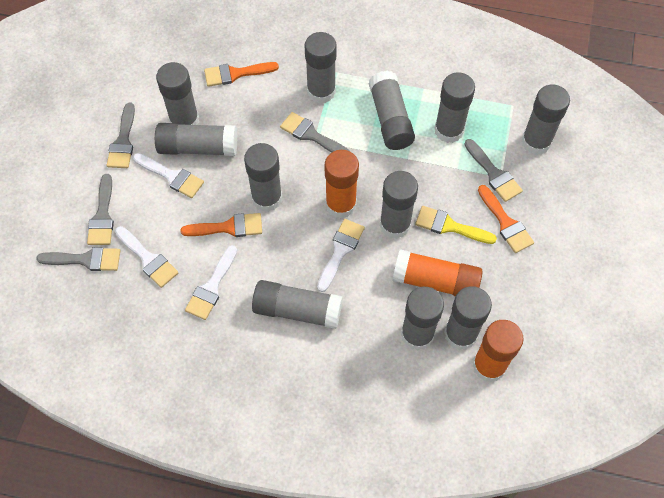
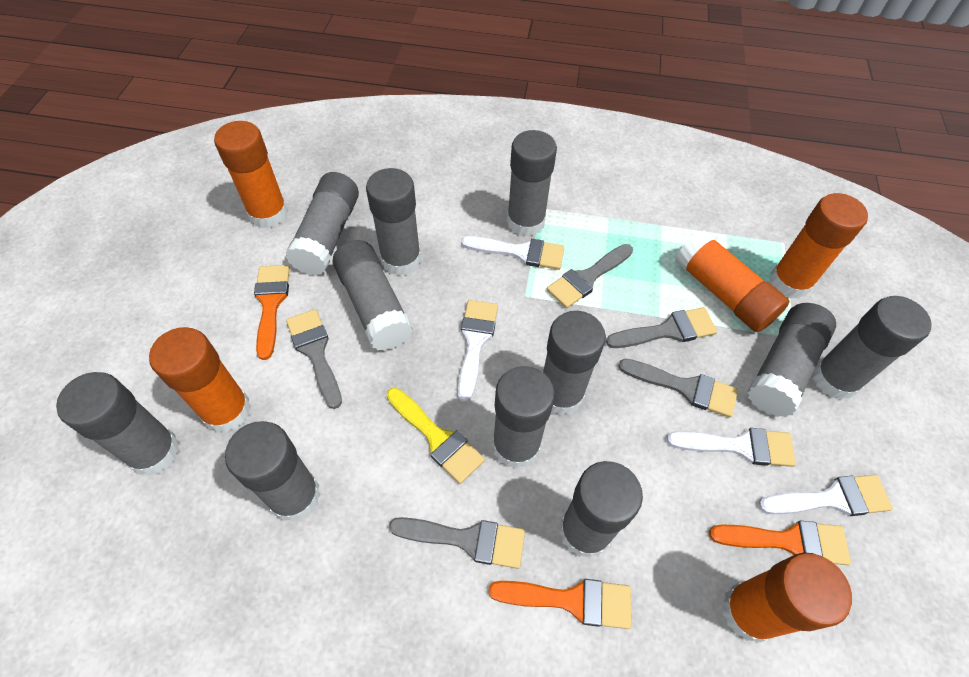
orange glue stick: 3 -> 5

